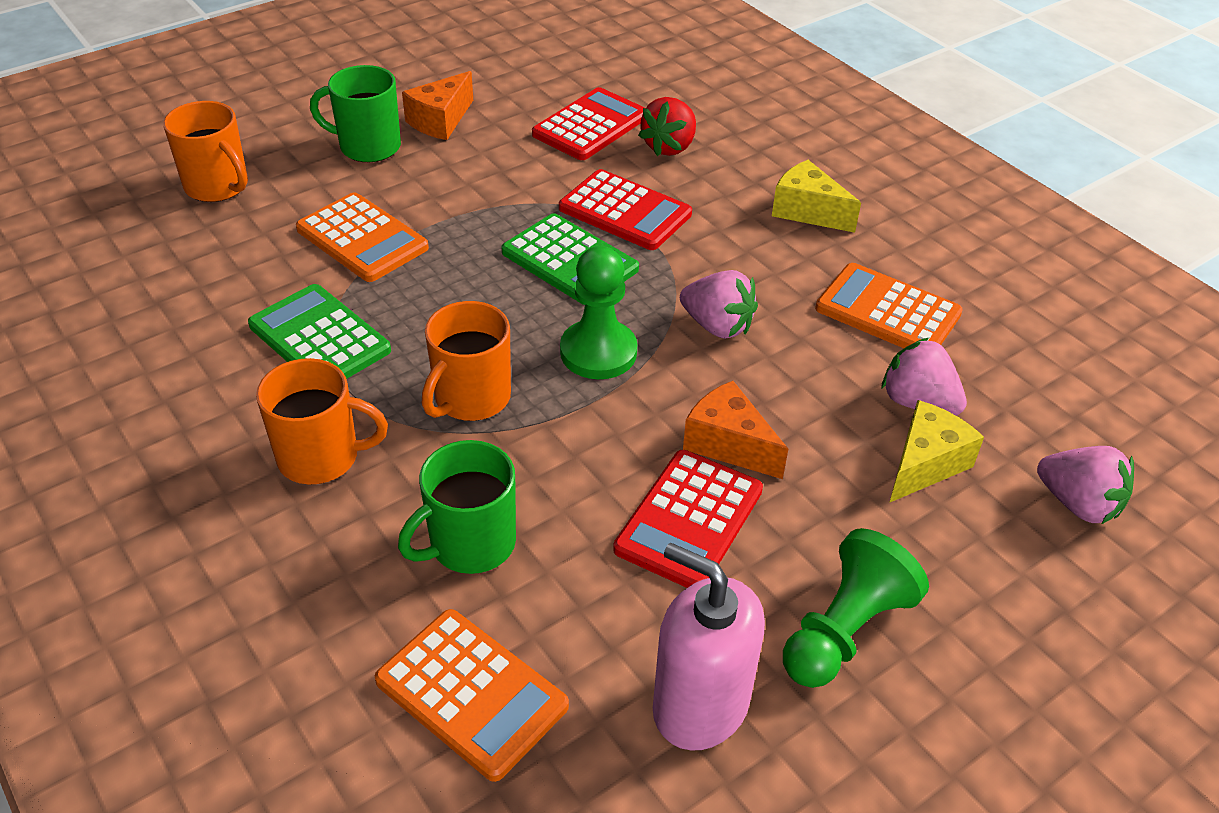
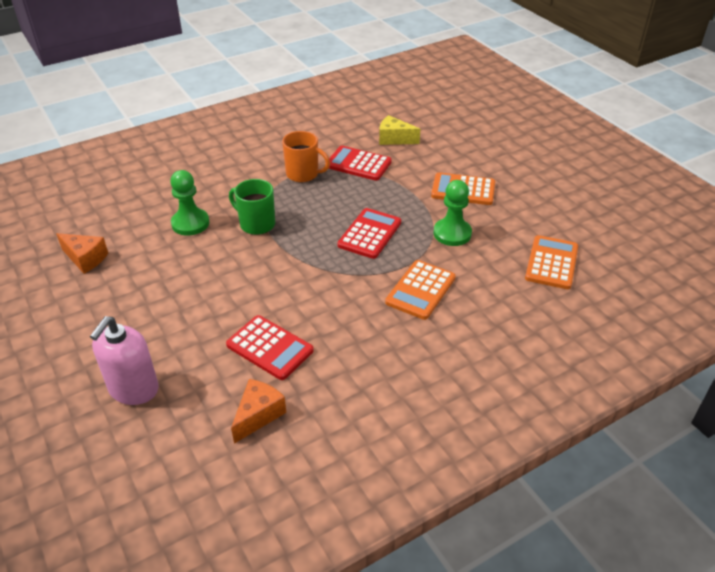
green calculator: 2 -> 0
green mug: 2 -> 1
orange mug: 3 -> 1
pink strawberry: 3 -> 0
red strawberry: 1 -> 0
yellow cheese: 2 -> 1

